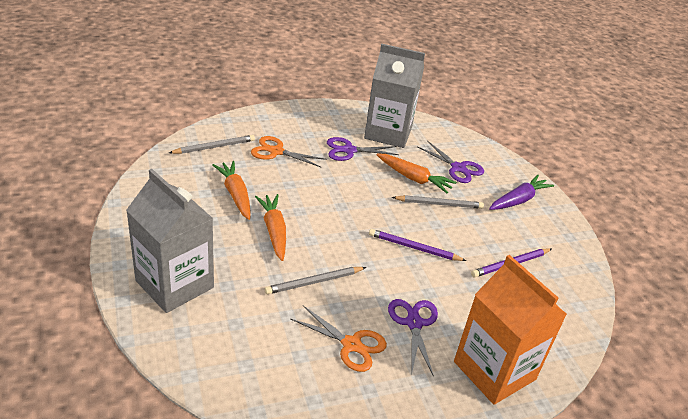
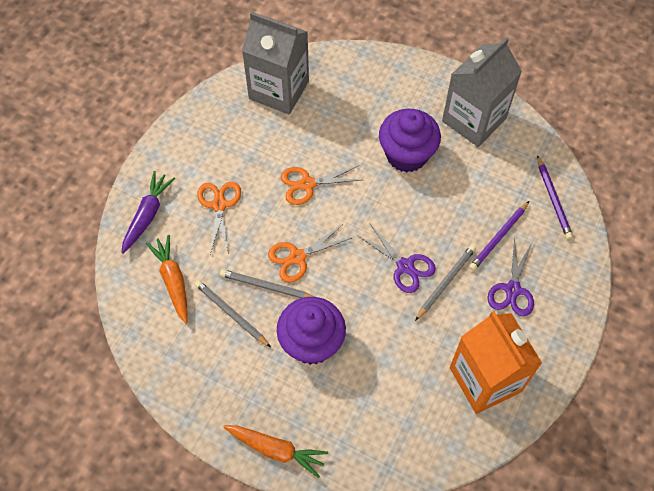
orange carrot: 3 -> 2
orange scissors: 2 -> 3
purple cupcake: 0 -> 2
purple scissors: 3 -> 2

